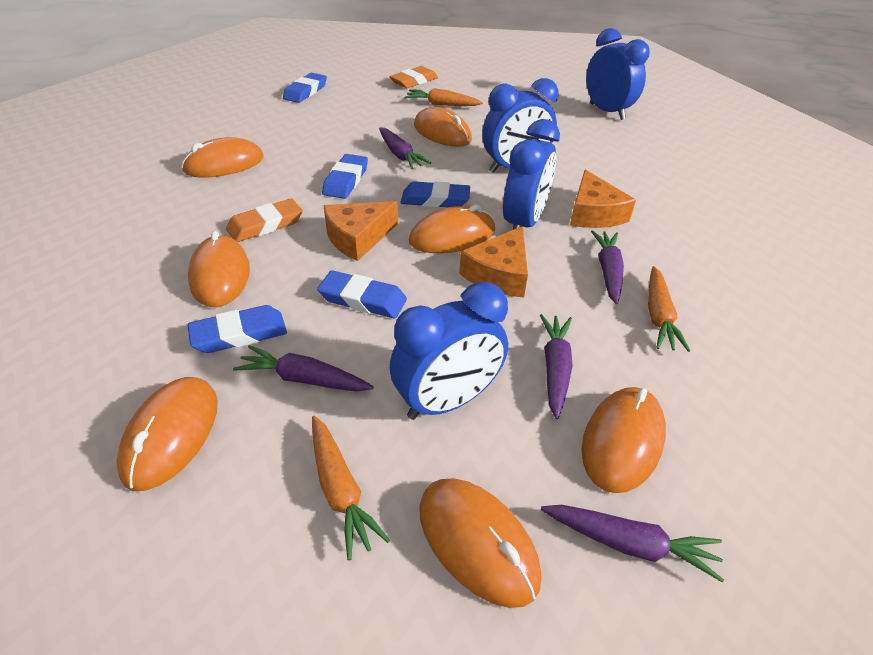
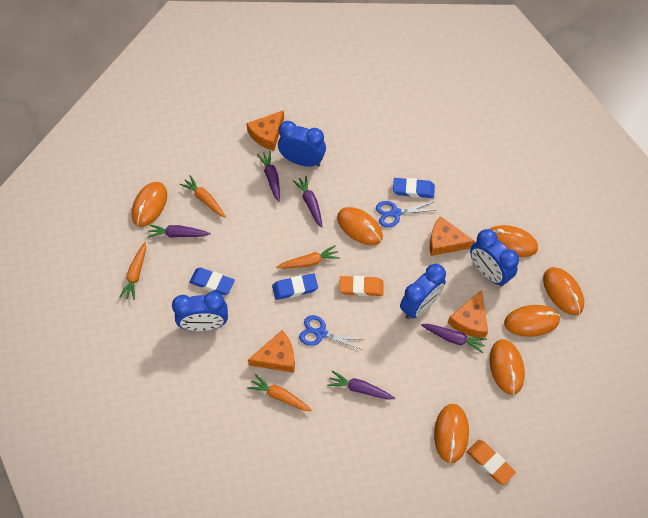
blue eraser: 5 -> 3
blue scissors: 0 -> 2
orange carrot: 3 -> 4
orange cheese: 3 -> 4

